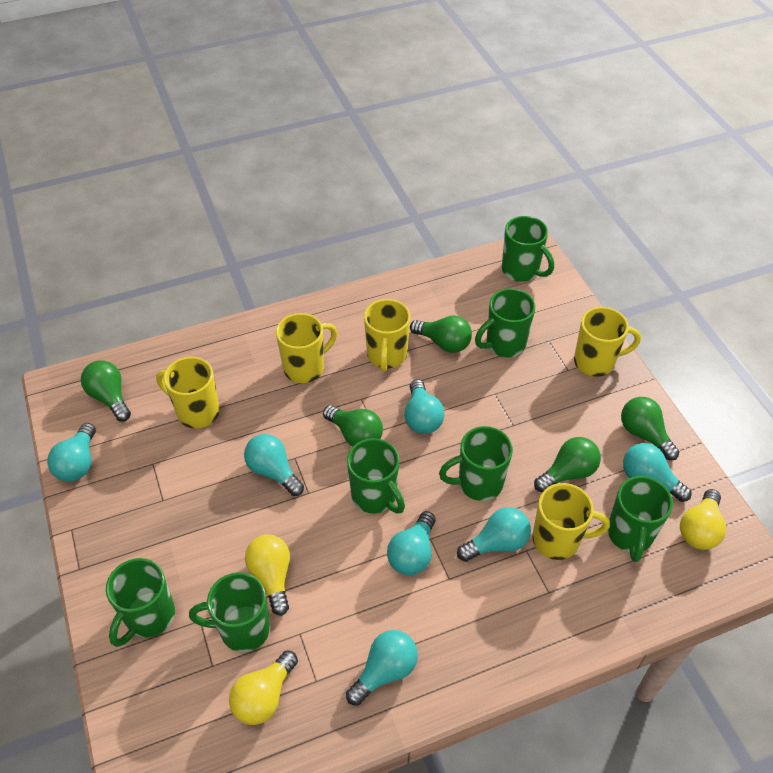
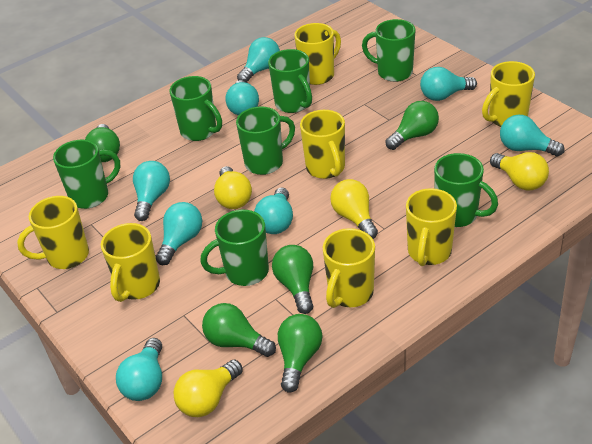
turquoise light bulb: 7 -> 8
yellow light bulb: 3 -> 4
yellow mug: 5 -> 7

